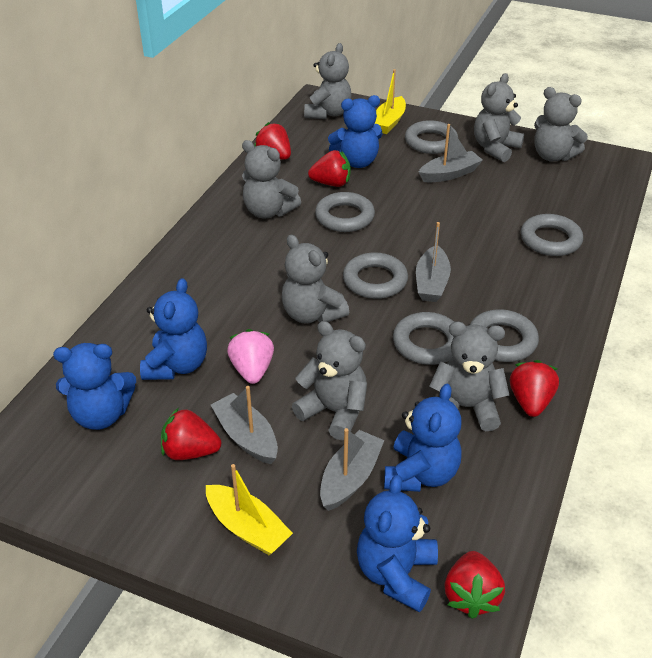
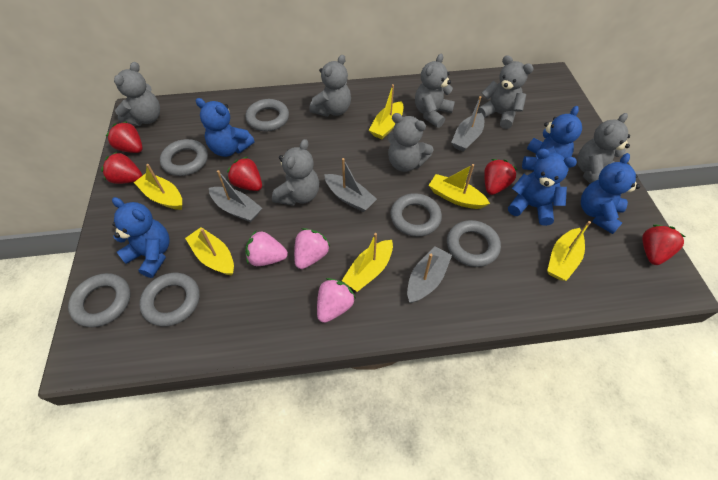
pink strawberry: 1 -> 3
yellow boat: 2 -> 6

